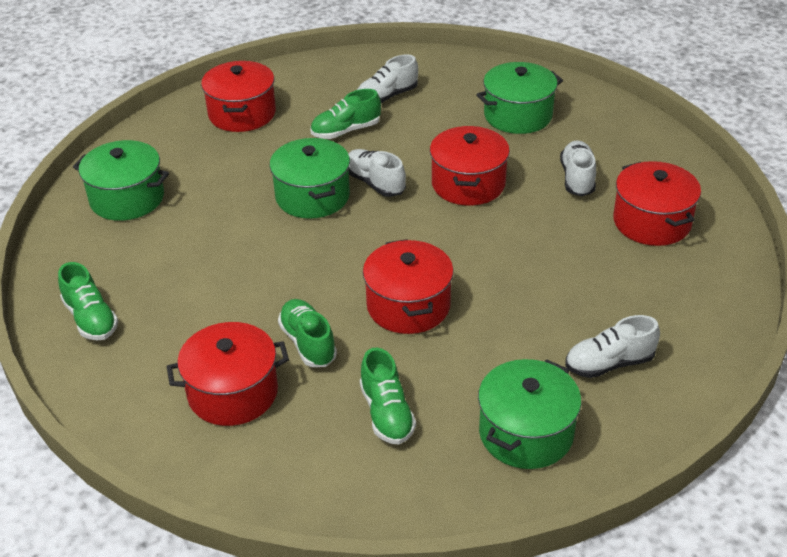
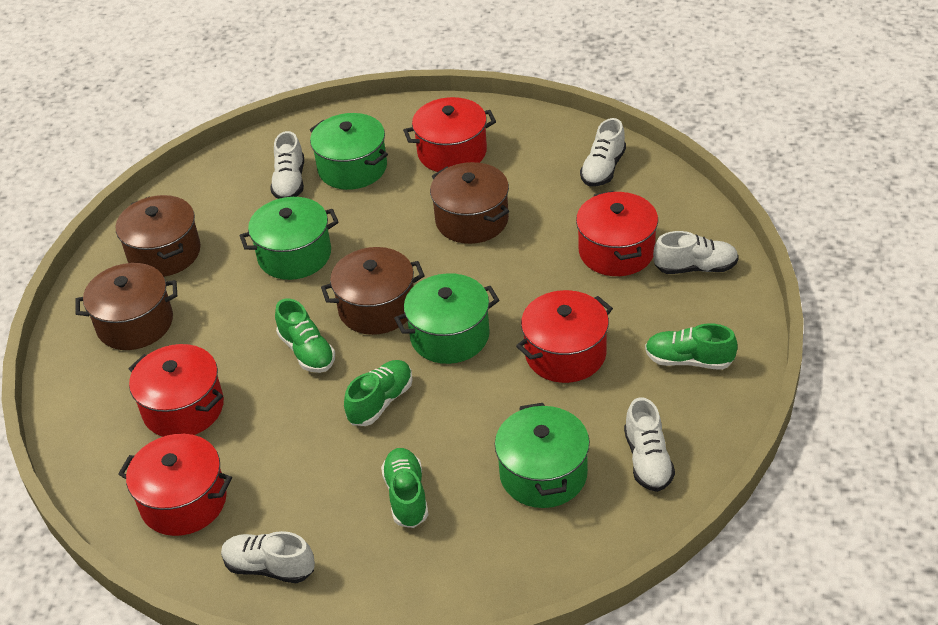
brown pot: 0 -> 4
white shoe: 4 -> 5

